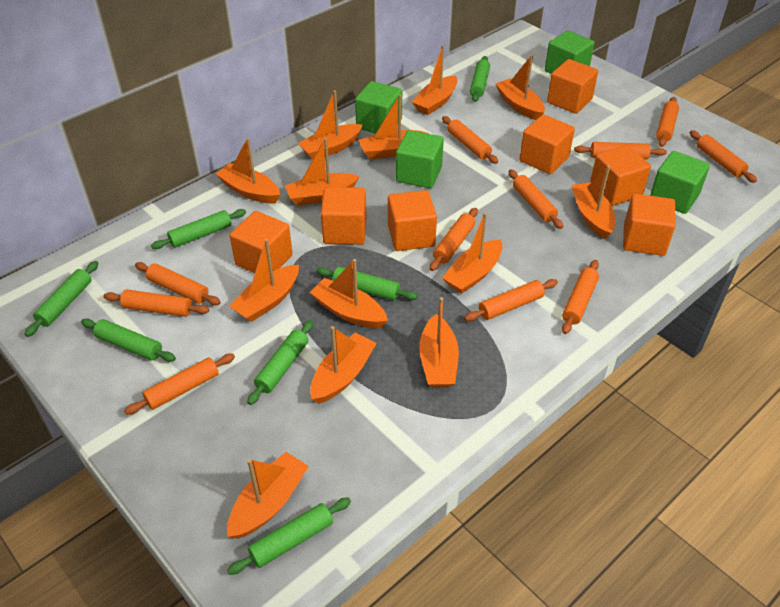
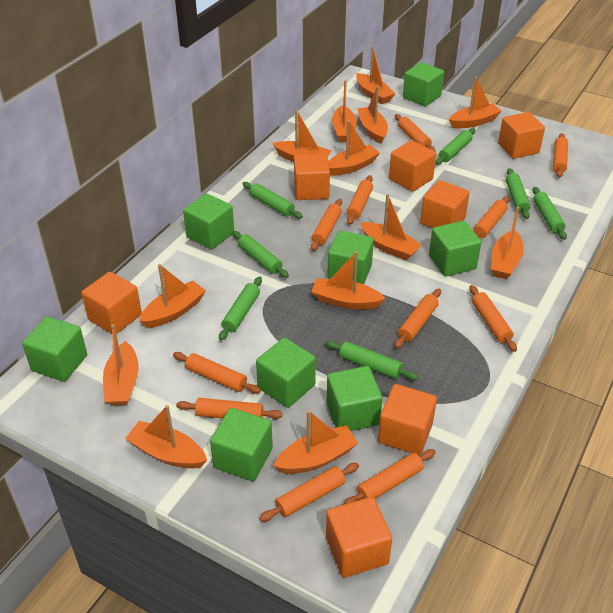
green cube: 4 -> 8

